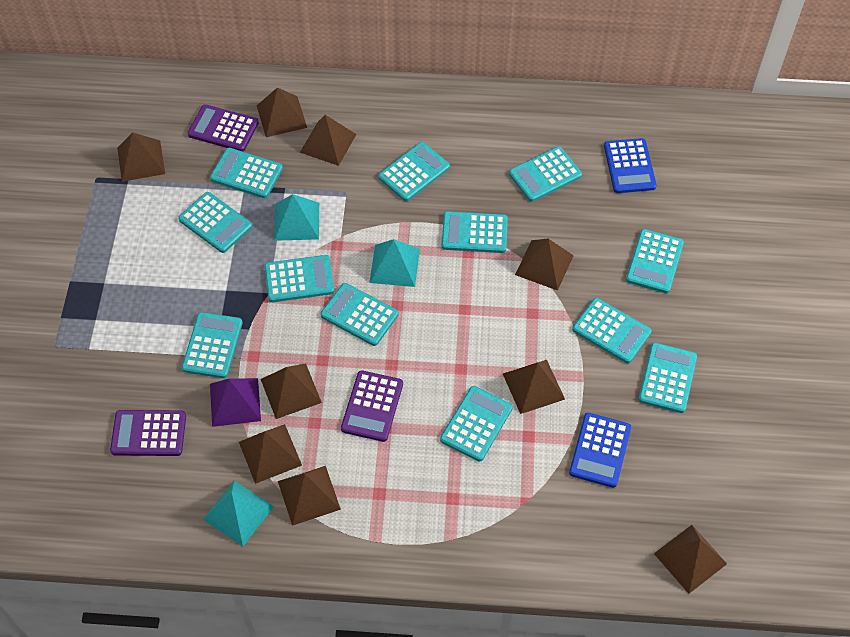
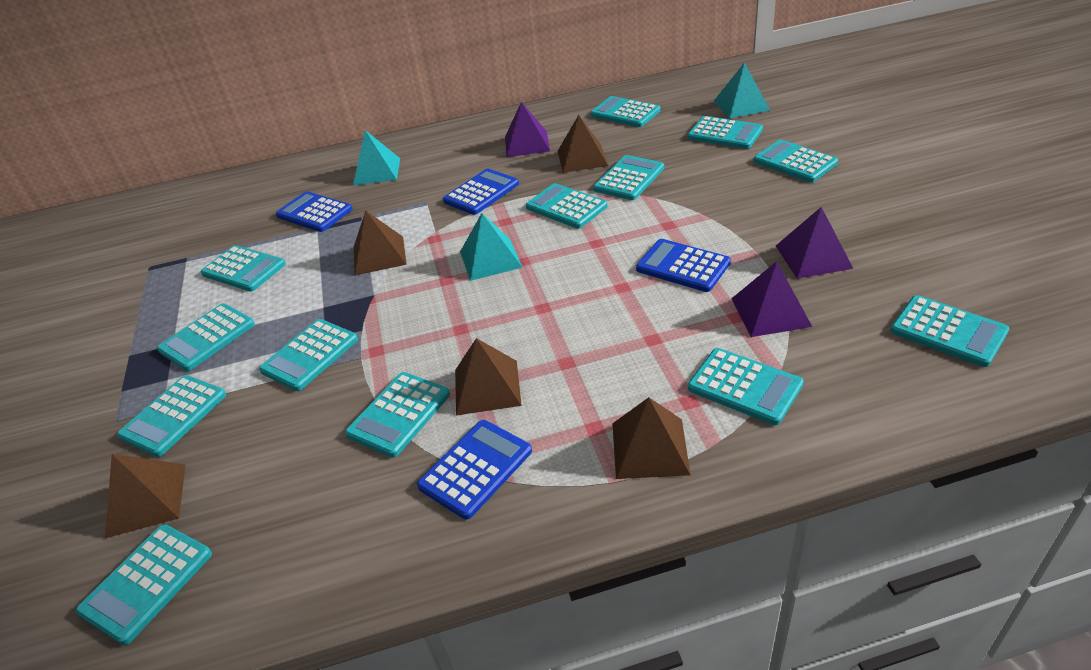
blue calculator: 2 -> 4
brown pyramid: 9 -> 5
purple calculator: 3 -> 0
purple pyramid: 1 -> 3
turquoise calculator: 12 -> 13

